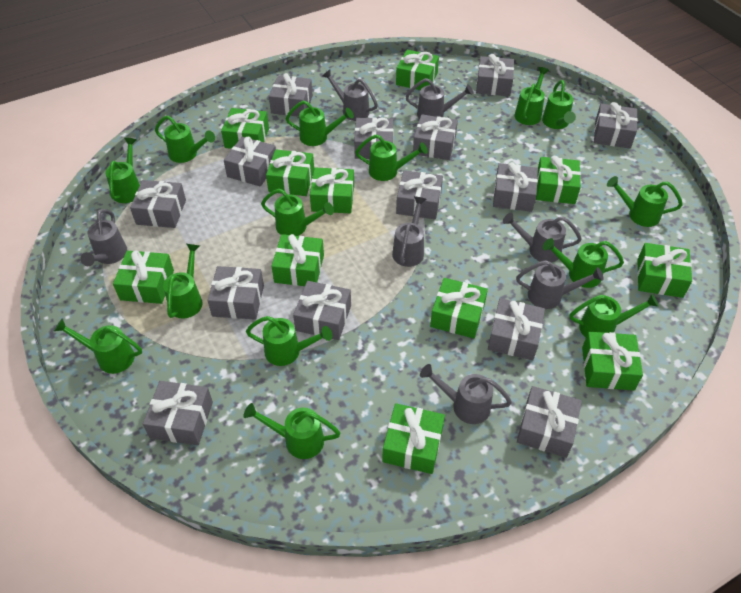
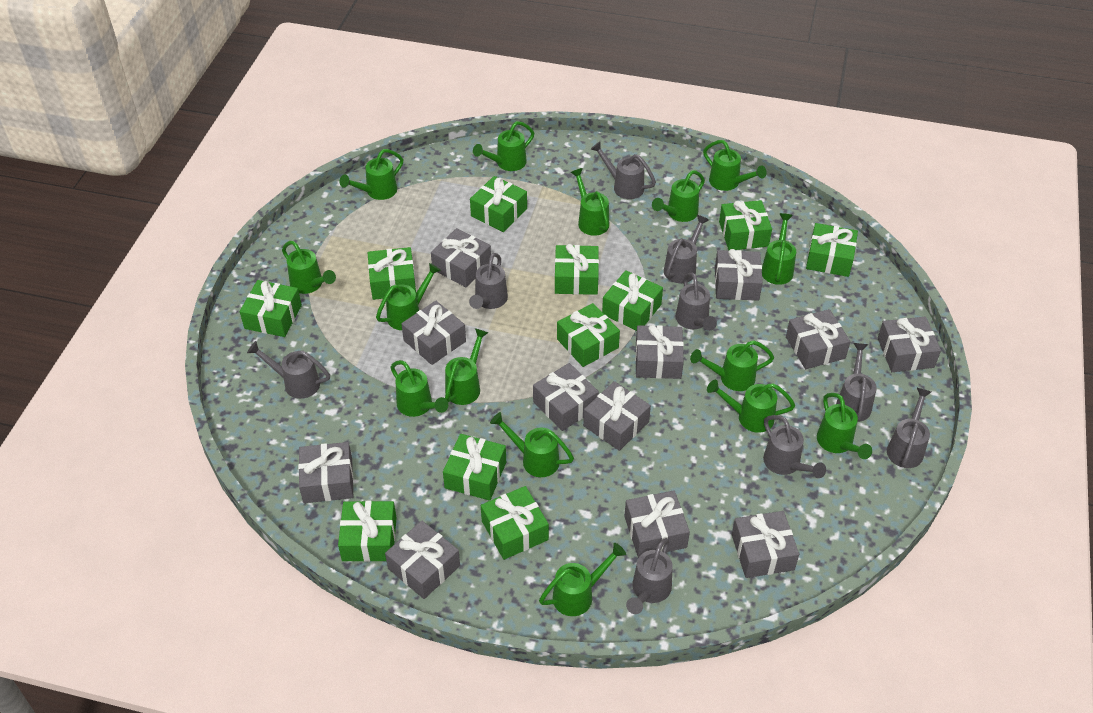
green watering can: 14 -> 15
grey gift: 14 -> 12
grey watering can: 7 -> 9

